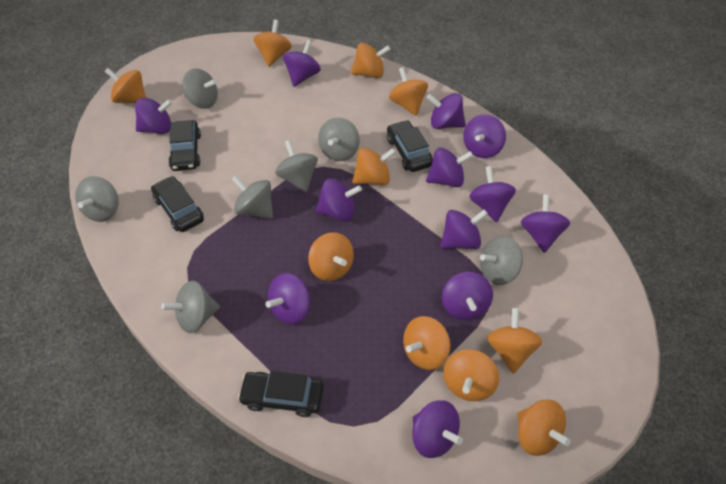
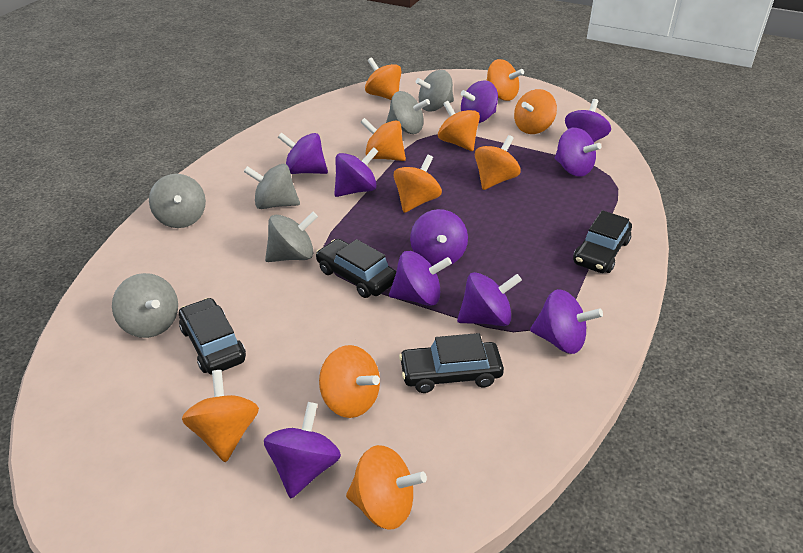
grey spinning top: 7 -> 6
purple spinning top: 12 -> 10

